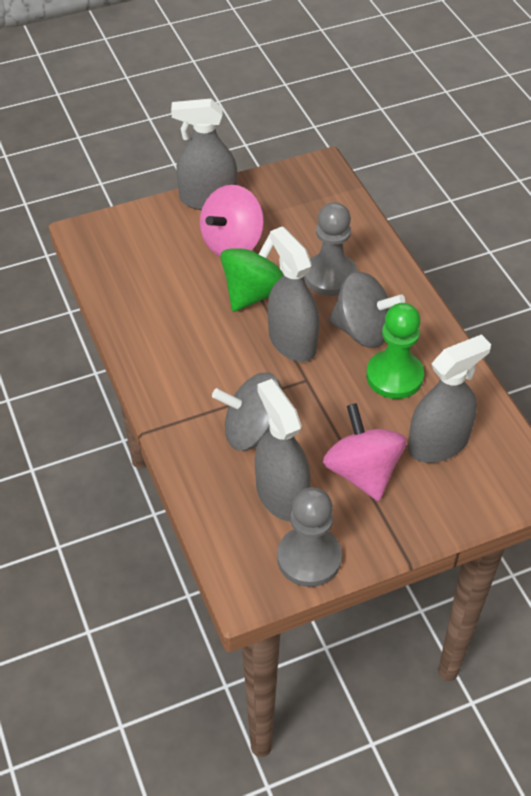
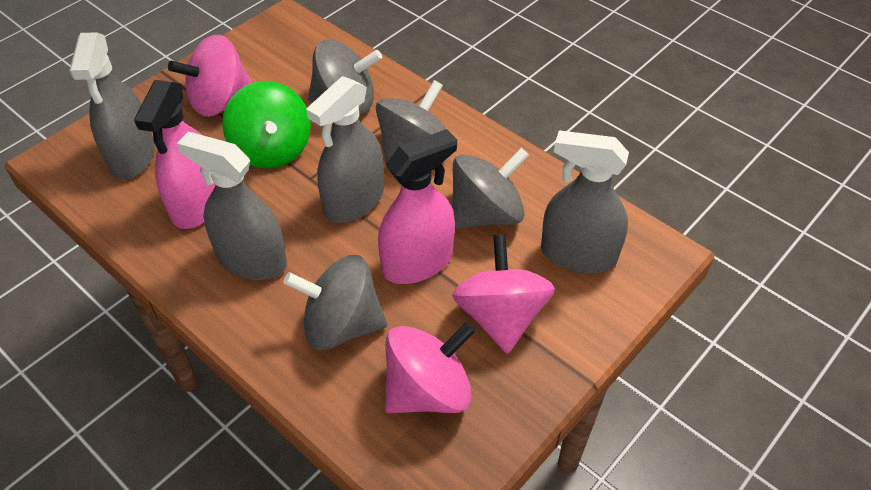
green pawn: 1 -> 0
grey pawn: 2 -> 0
grey spinning top: 2 -> 4
pink spinning top: 2 -> 3
pink spray bottle: 0 -> 2

